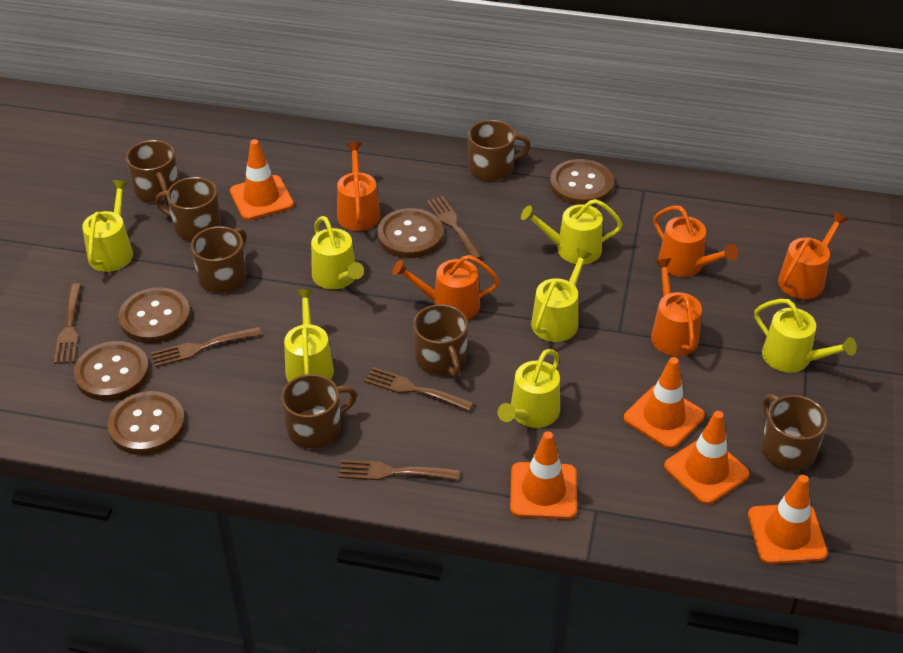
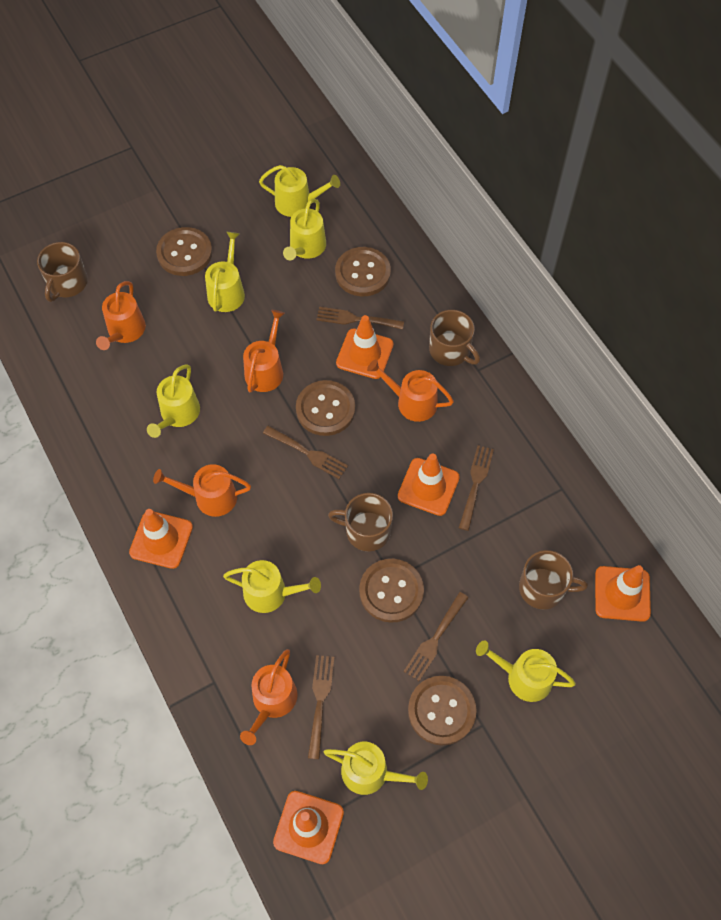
brown mug: 7 -> 4

